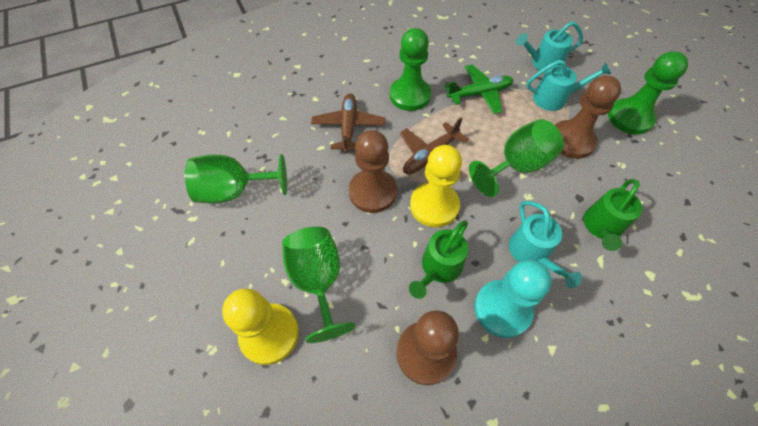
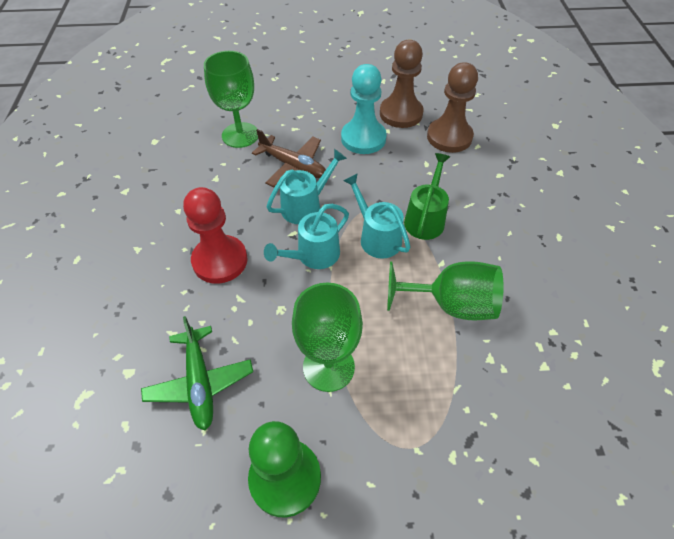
brown pawn: 3 -> 2
brown plane: 2 -> 1
green pawn: 2 -> 1
green watering can: 2 -> 1
red pawn: 0 -> 1
yellow pawn: 2 -> 0

